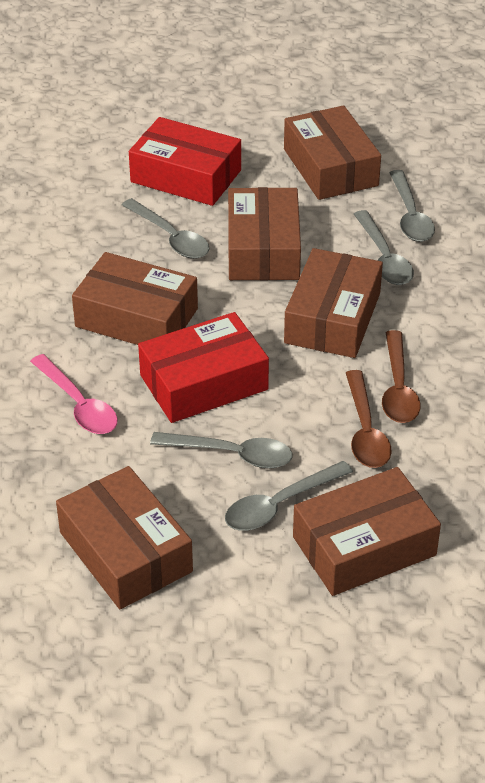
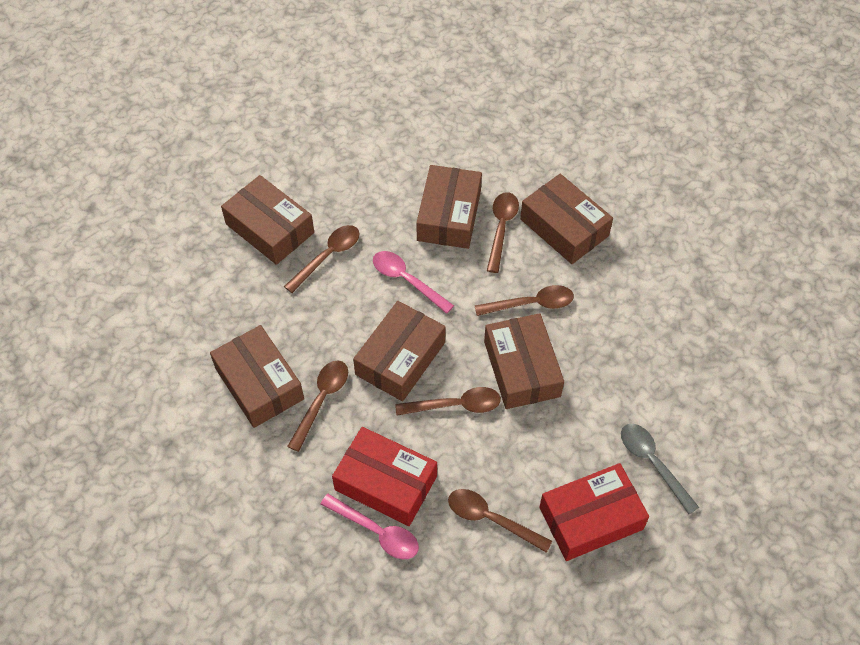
brown spoon: 2 -> 6
grey spoon: 5 -> 1
pink spoon: 1 -> 2

